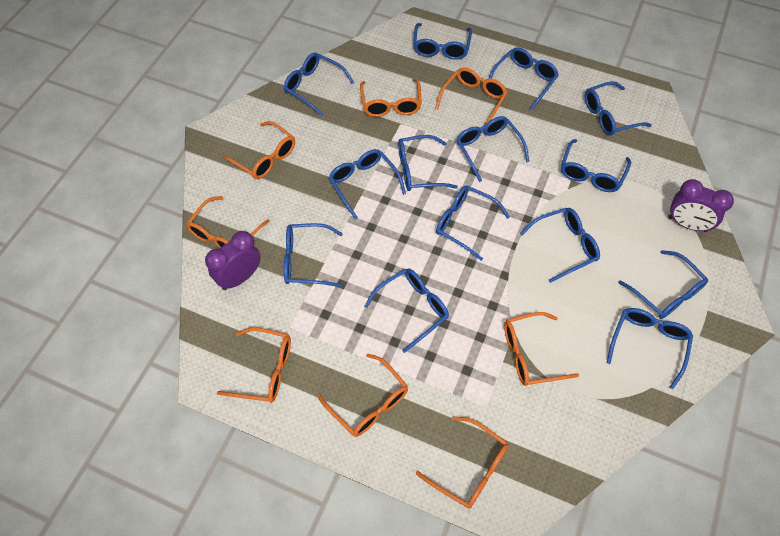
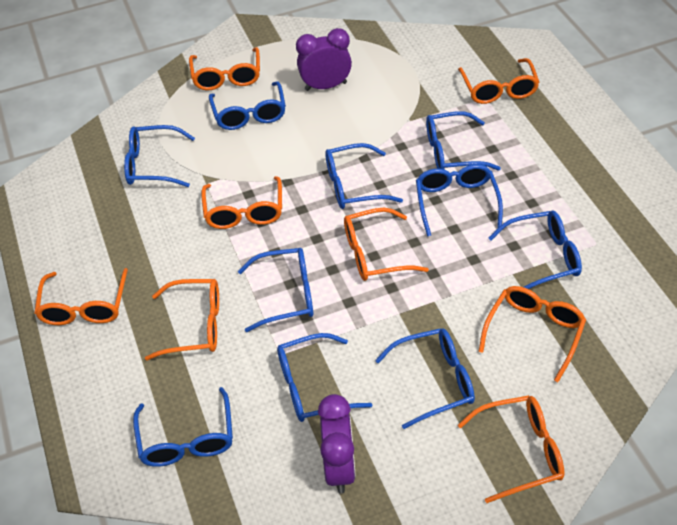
blue glasses: 14 -> 10

